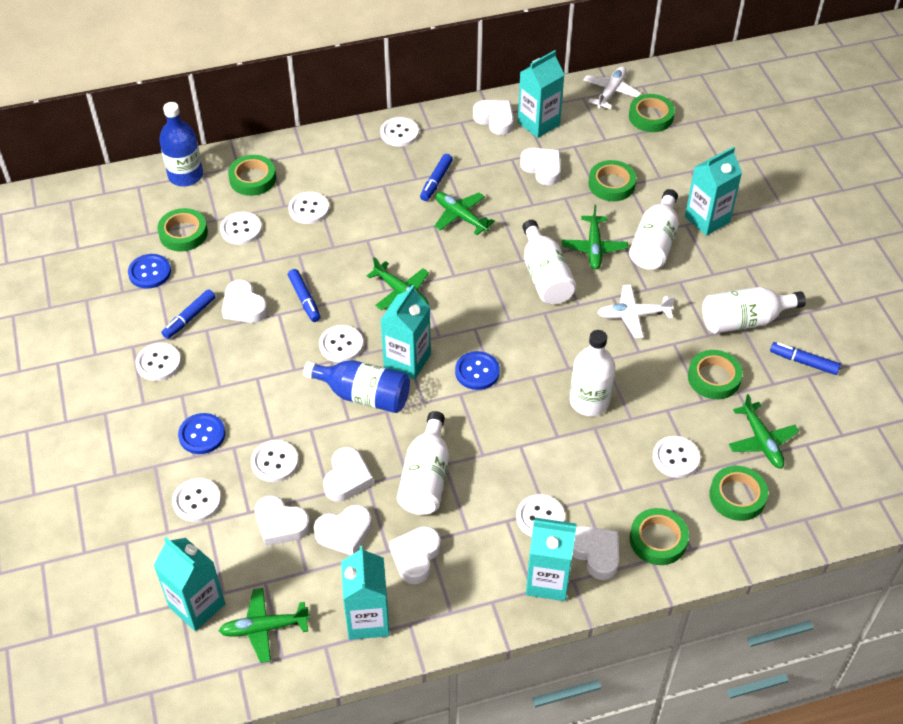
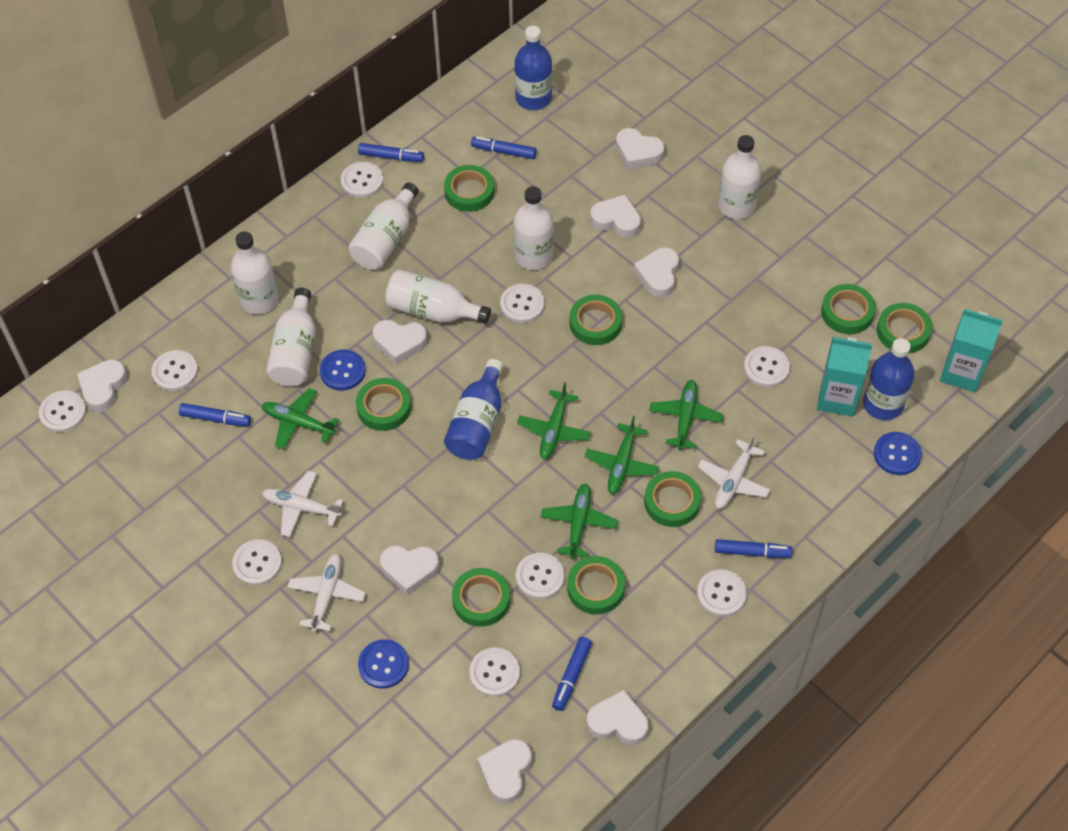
blue bottle: 2 -> 3
blue marker: 4 -> 5
green tape: 7 -> 8
turquoise carton: 6 -> 2
white bottle: 5 -> 6
white plane: 2 -> 3

